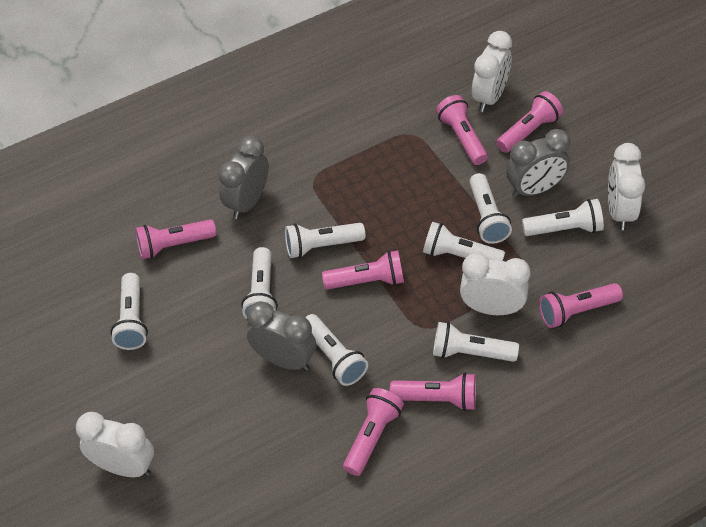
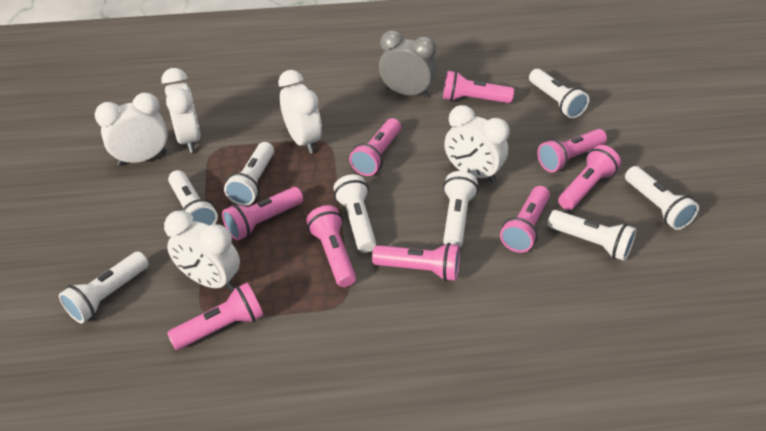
grey clock: 3 -> 1
pink flashlight: 7 -> 9
white clock: 4 -> 5

